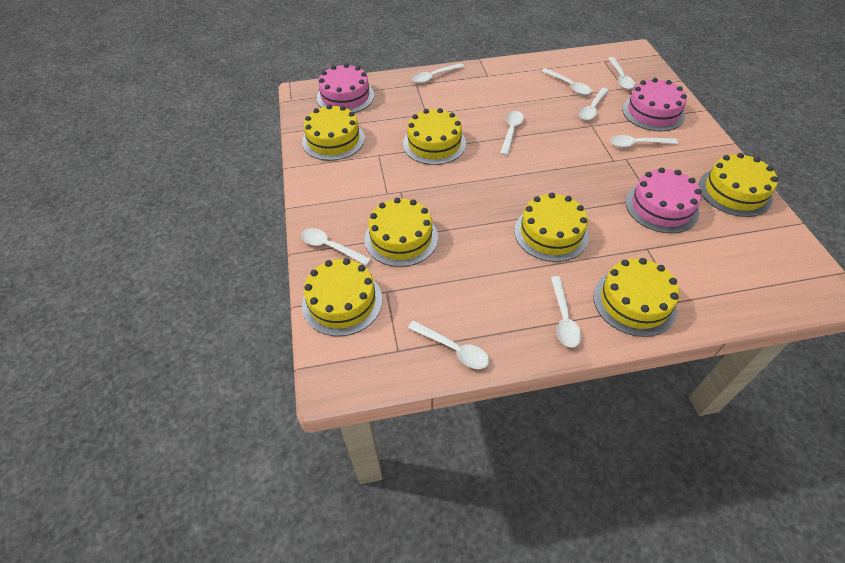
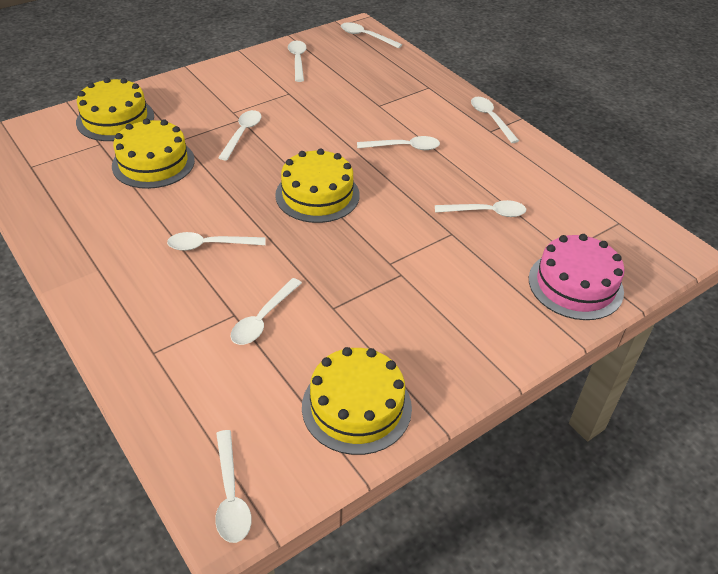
pink cake: 3 -> 1
yellow cake: 7 -> 4

